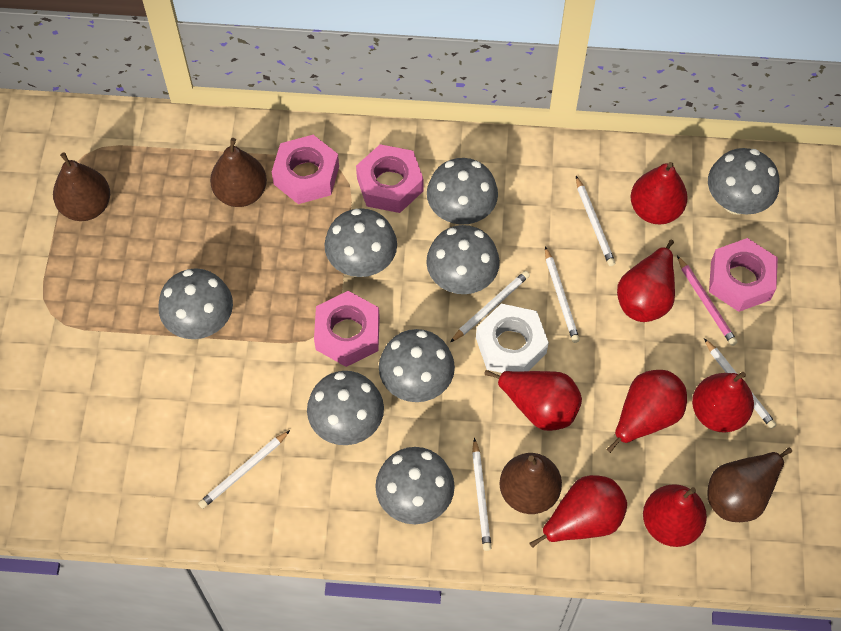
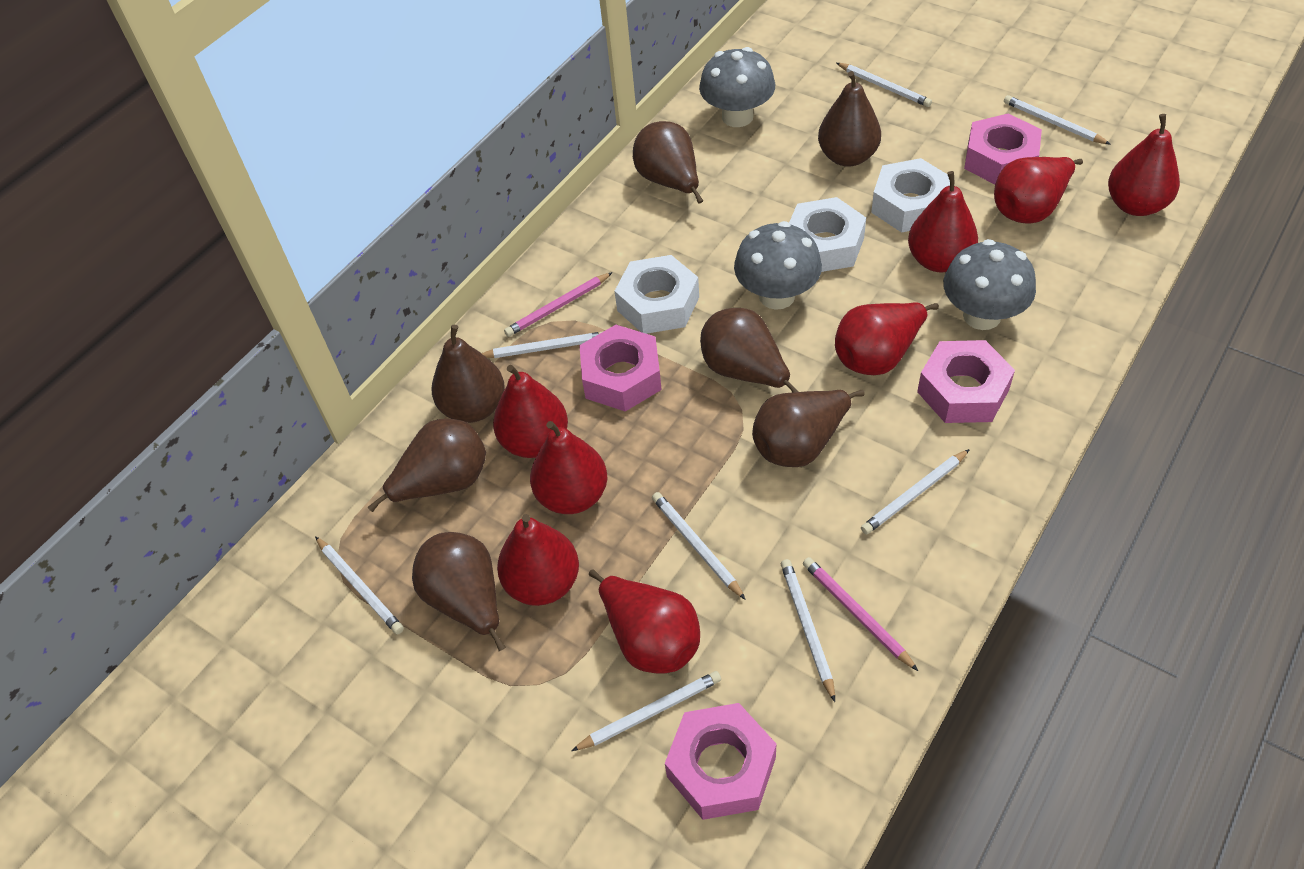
brown pear: 4 -> 7
grey mushroom: 8 -> 3
pink pencil: 1 -> 2
red pear: 7 -> 8
white nut: 1 -> 3
white pencil: 6 -> 8

